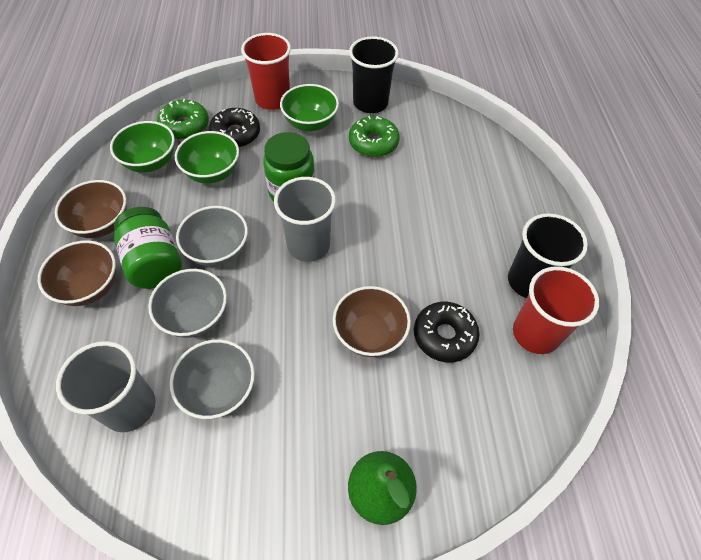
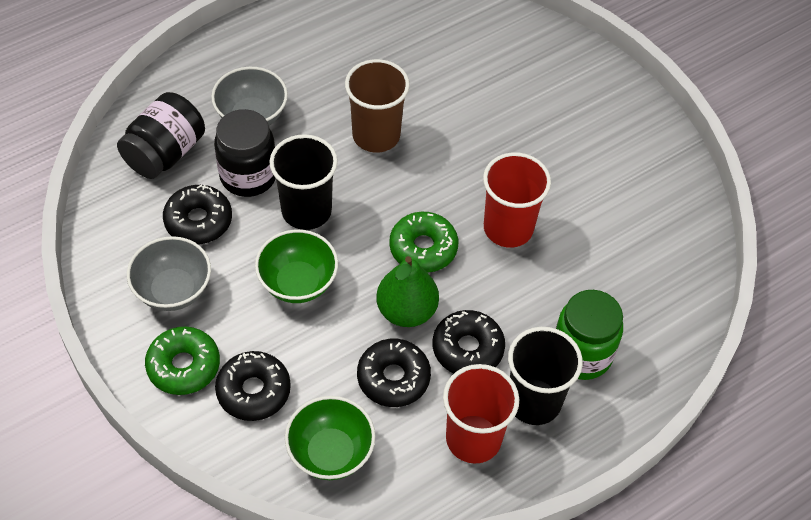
black donut: 2 -> 4
black jar: 0 -> 2
brown bowl: 3 -> 0
brown cup: 0 -> 1
green bowl: 3 -> 2
green jar: 2 -> 1
grey bowl: 3 -> 2
grey cup: 2 -> 0

